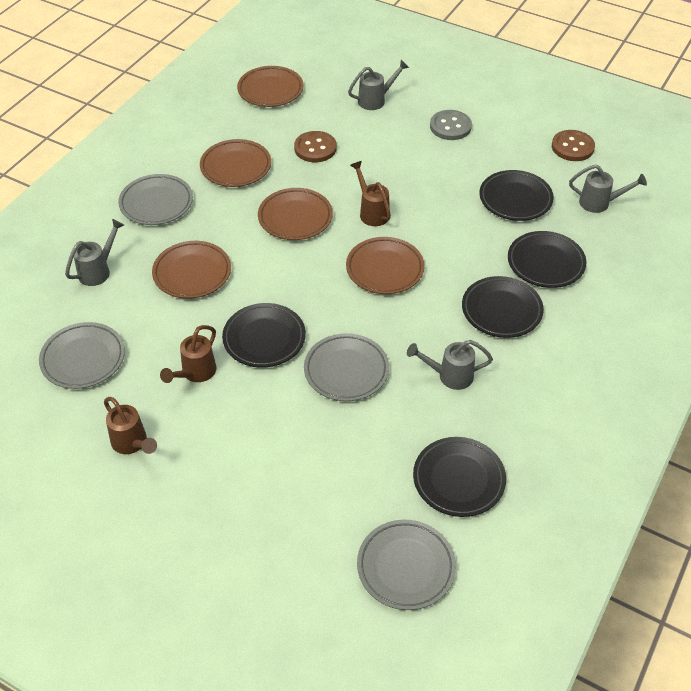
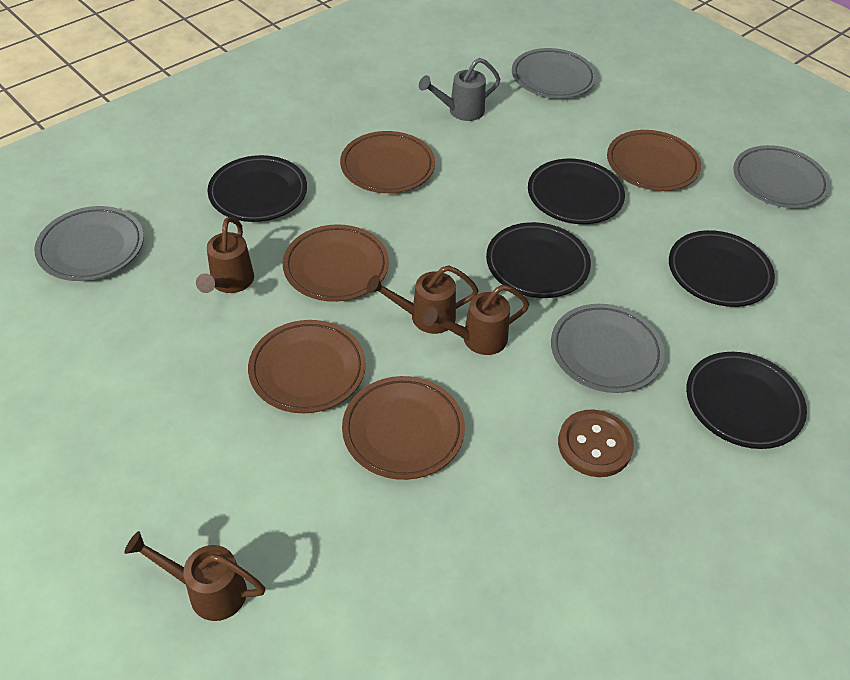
brown button: 2 -> 1
brown watering can: 3 -> 4
grey button: 1 -> 0
grey watering can: 4 -> 1

